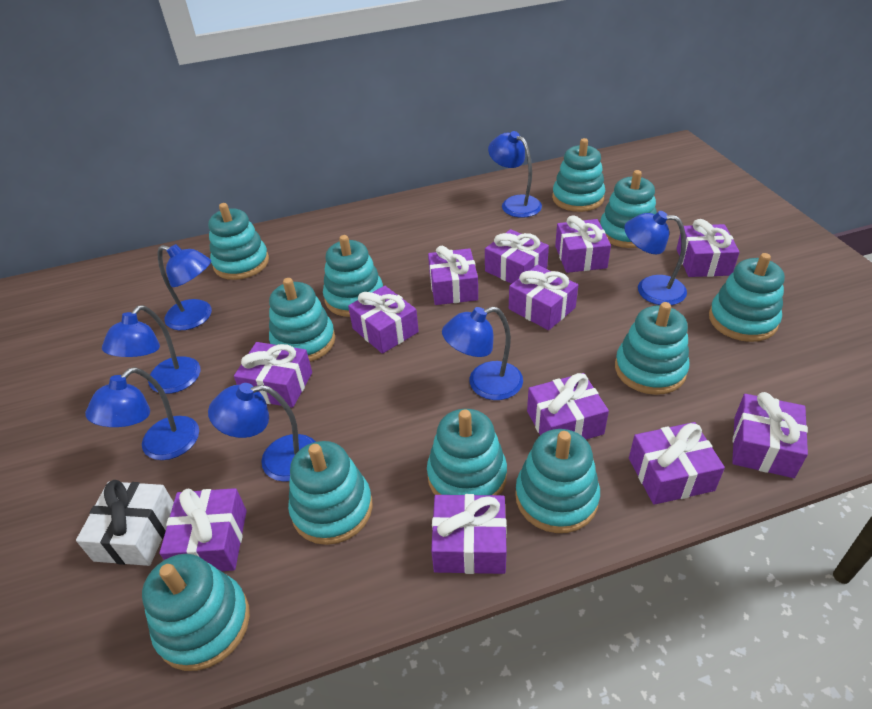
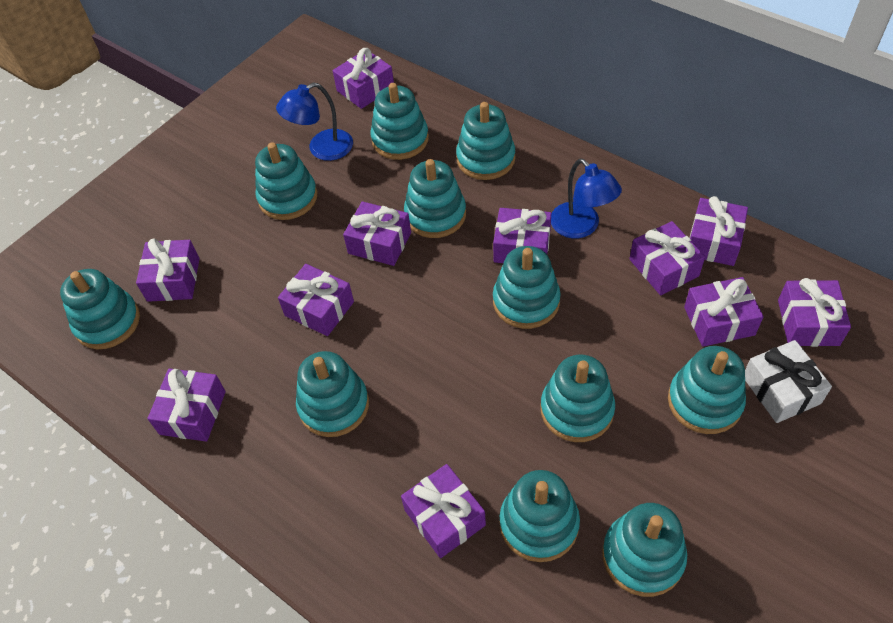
blue lamp: 7 -> 2
purple gift: 12 -> 11

